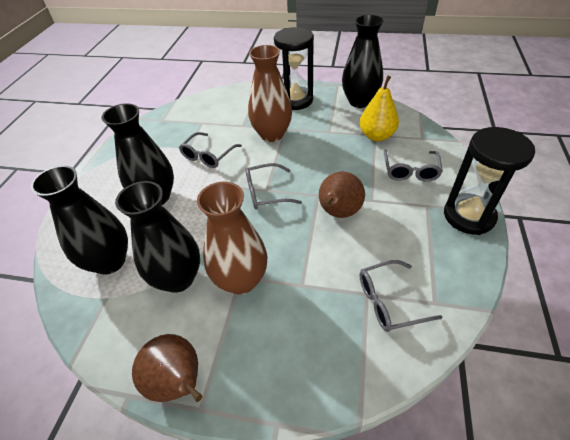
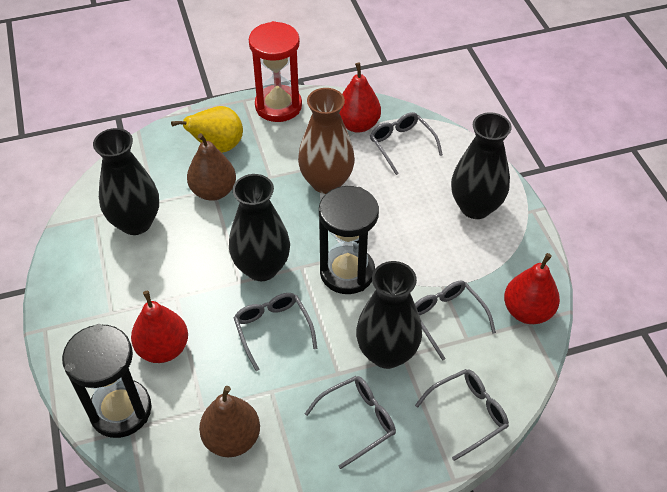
brown vase: 2 -> 1
grey glasses: 4 -> 5
red hourglass: 0 -> 1
red pear: 0 -> 3

